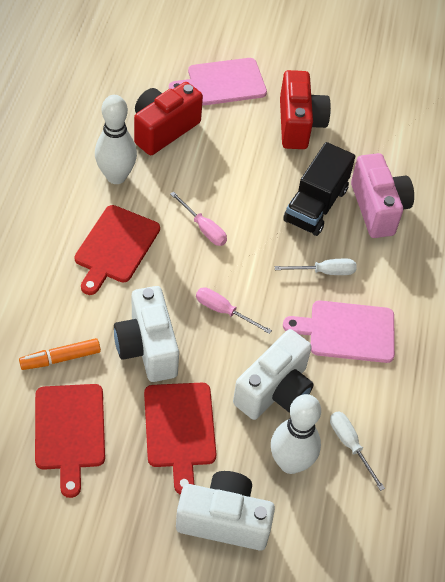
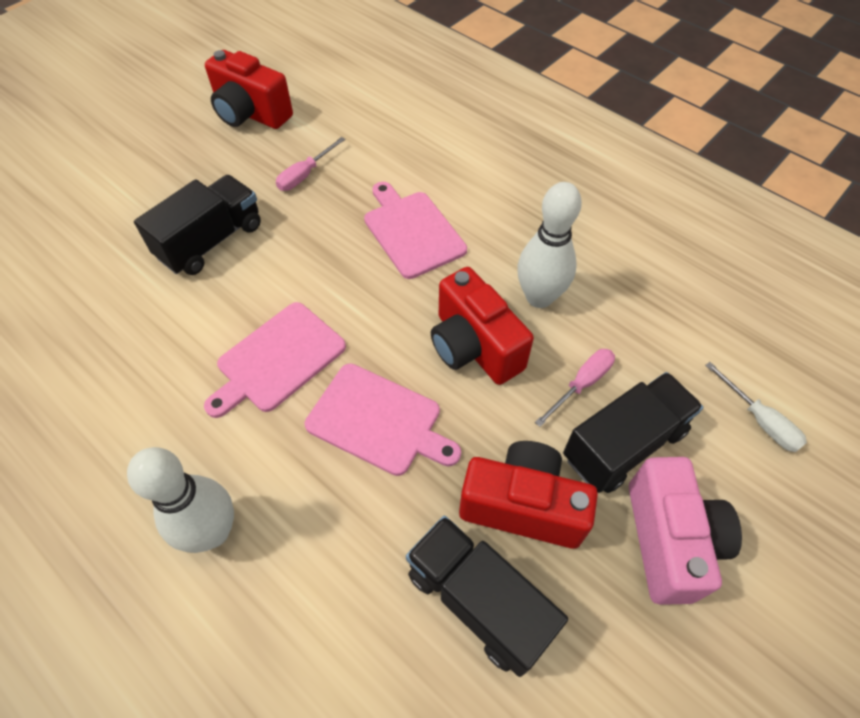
black truck: 1 -> 3
orange marker: 1 -> 0
pink cutting board: 2 -> 3
red camera: 2 -> 3
red cutting board: 3 -> 0
white camera: 3 -> 0
white screwdriver: 2 -> 1

